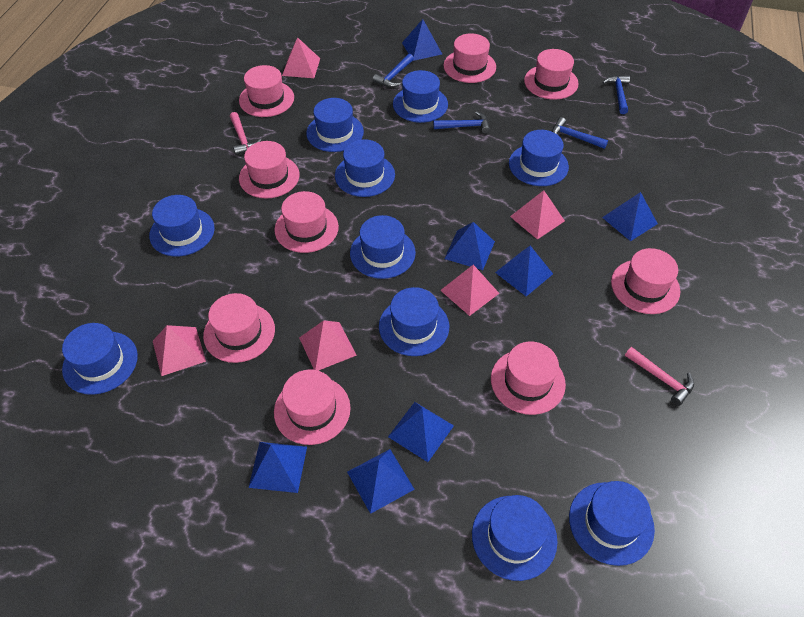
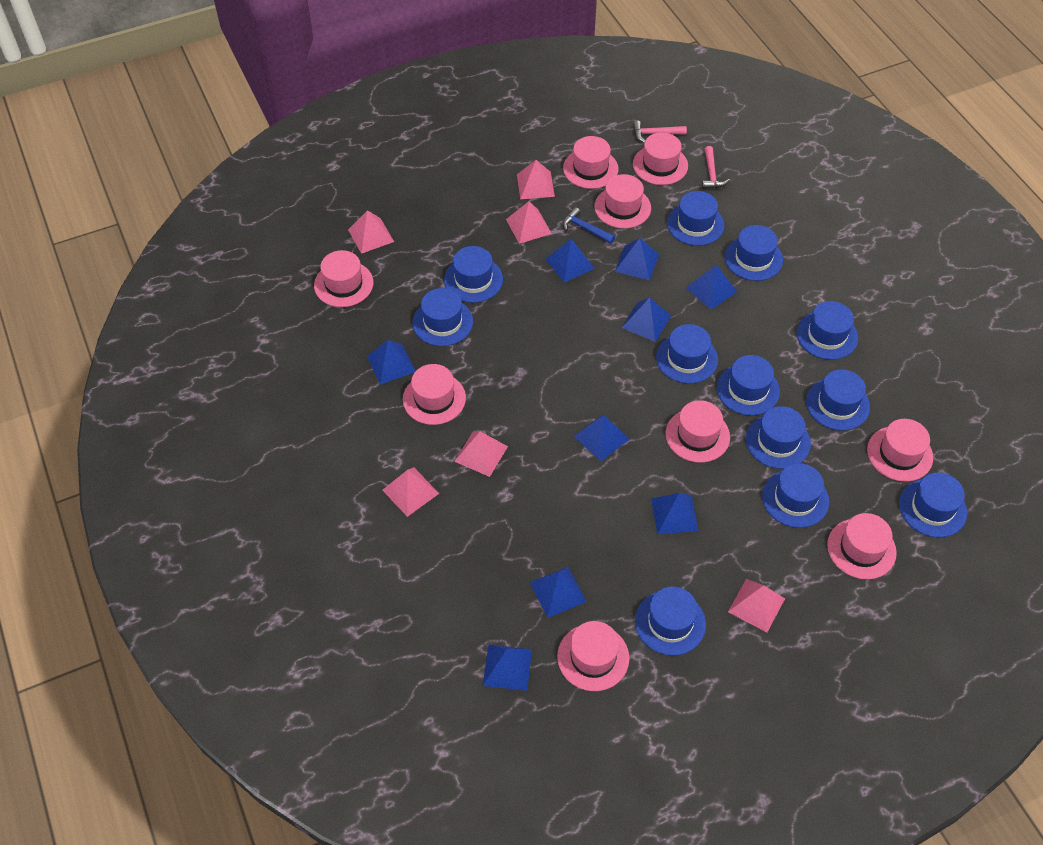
blue hammer: 4 -> 1
blue hat: 10 -> 12
blue pyramid: 7 -> 9
pink pyramid: 5 -> 6

